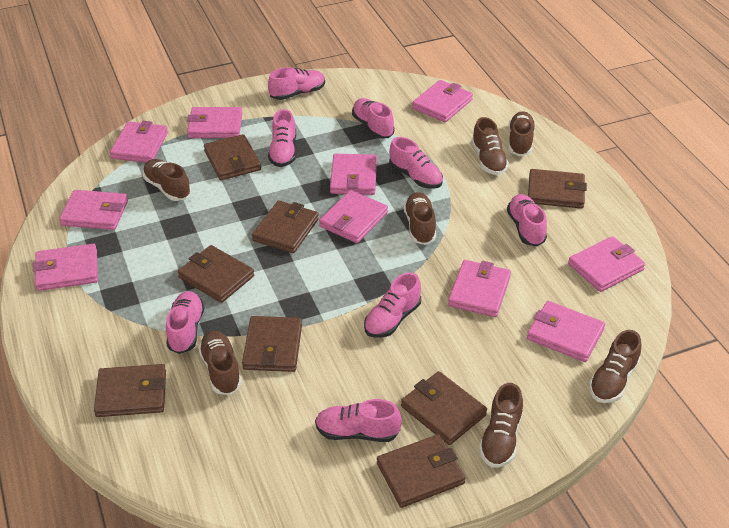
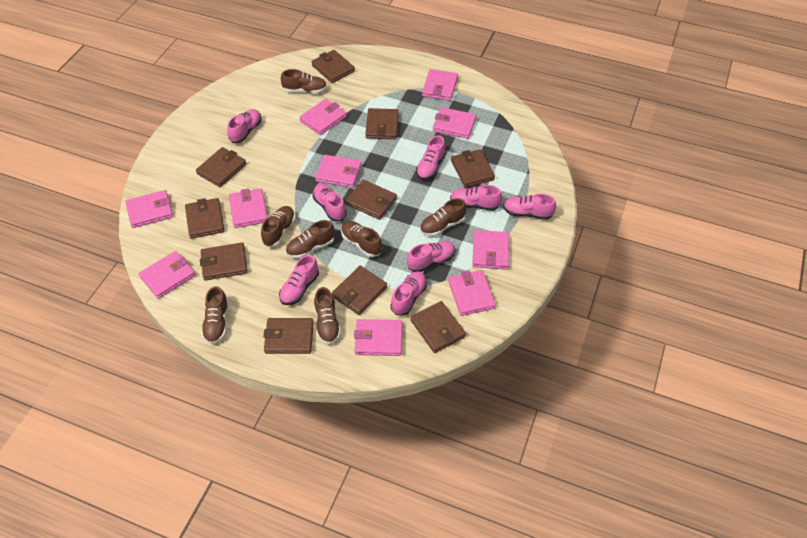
brown wallet: 8 -> 10

